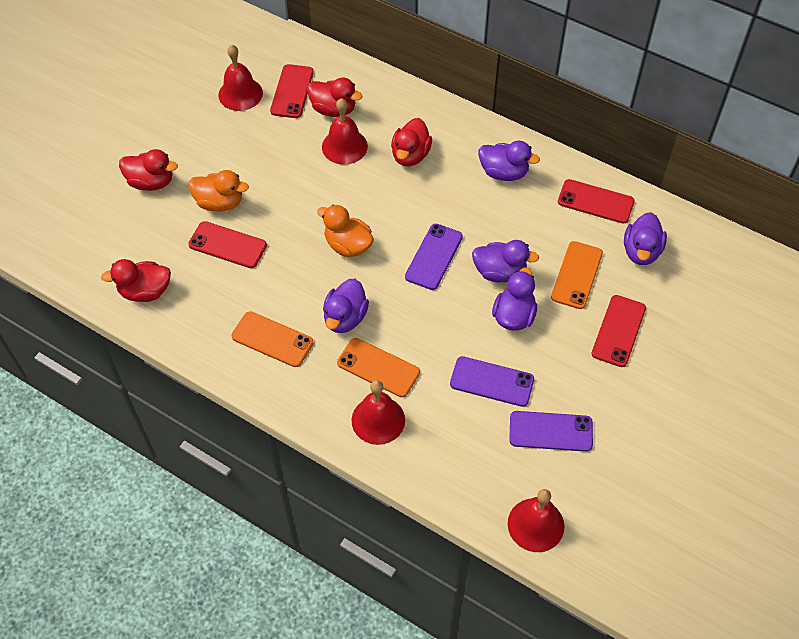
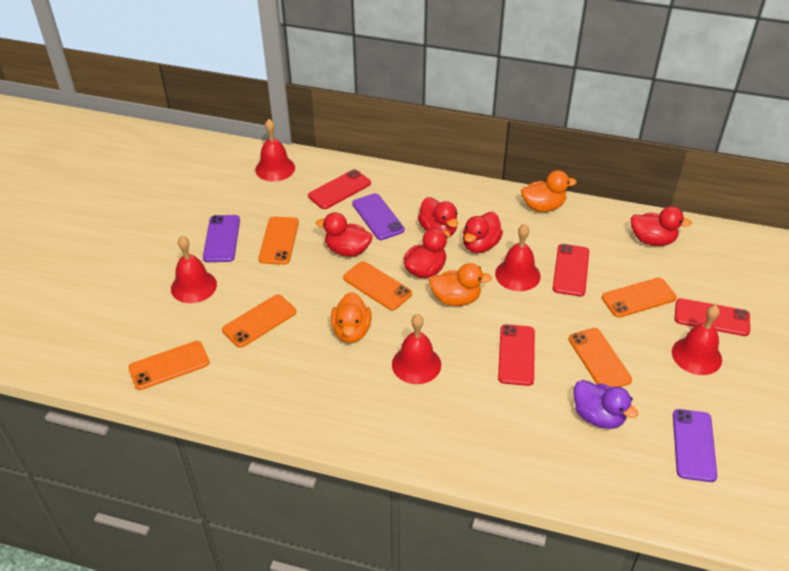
orange duck: 2 -> 3
orange phone: 3 -> 6
purple duck: 5 -> 1
red bell: 4 -> 5
red duck: 4 -> 5

